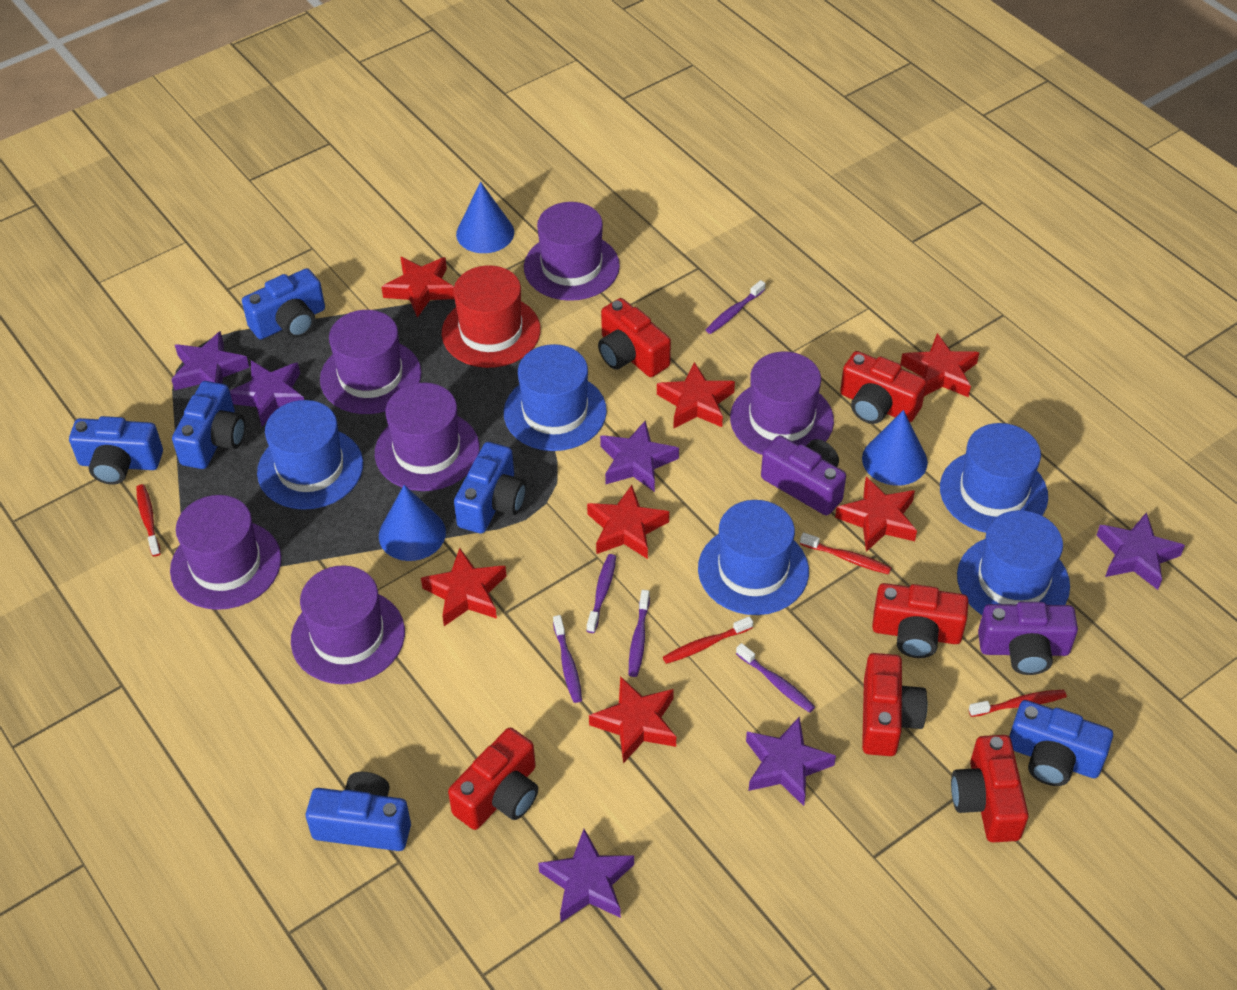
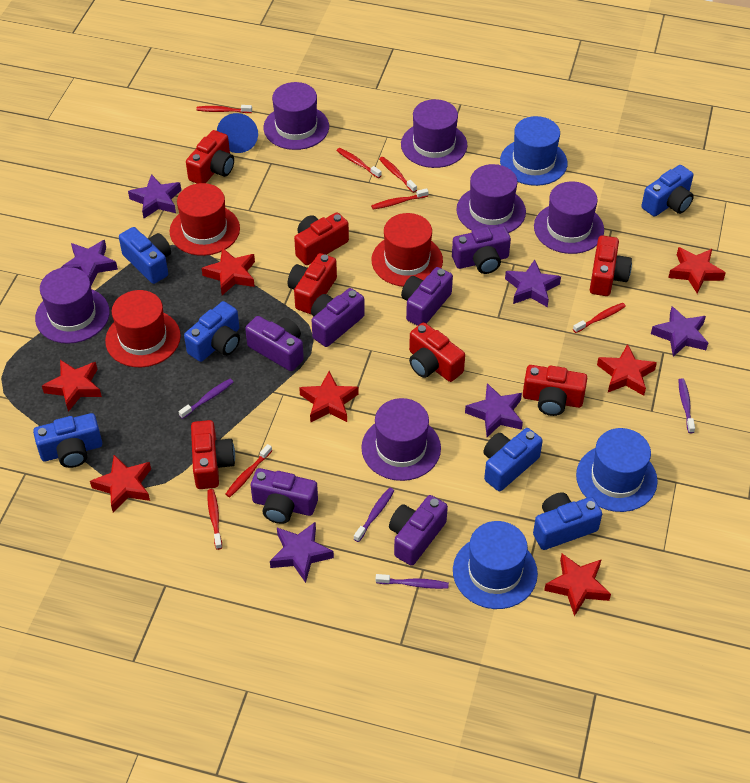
blue cone: 3 -> 1
blue hat: 5 -> 3
purple camera: 2 -> 6
purple toothbrush: 5 -> 4
red camera: 6 -> 7
red hat: 1 -> 3
red toothbrush: 4 -> 7

